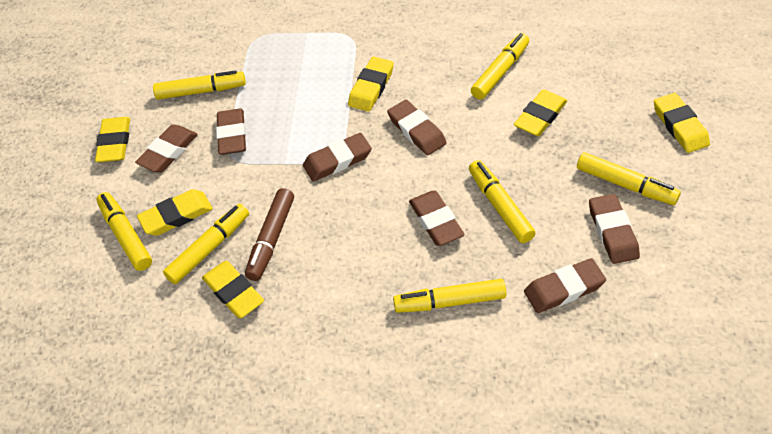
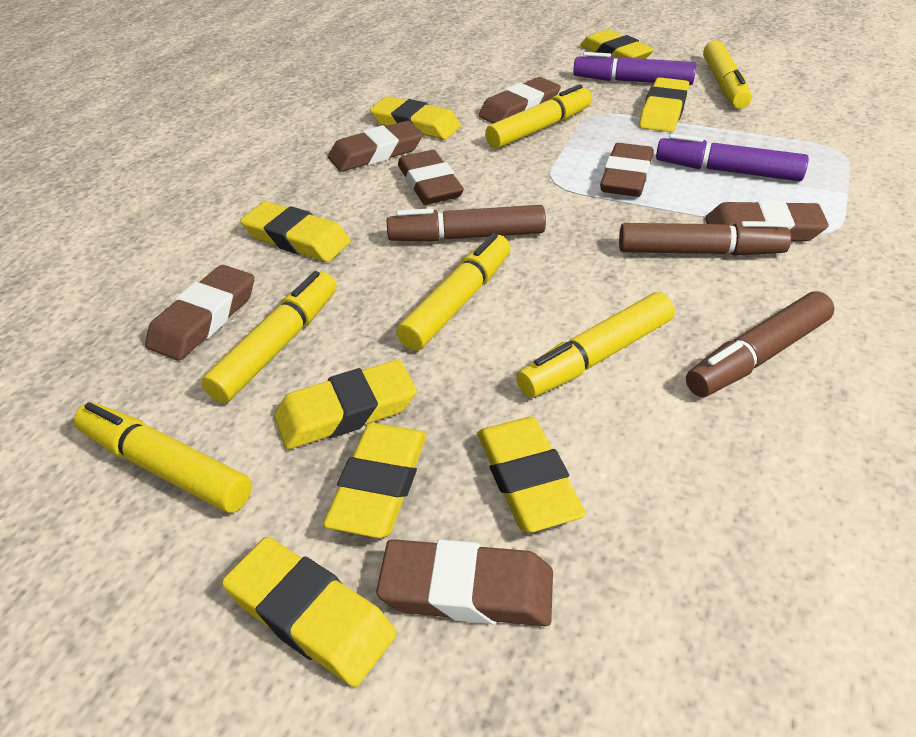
brown marker: 1 -> 3
purple marker: 0 -> 2
yellow eraser: 6 -> 8
yellow marker: 7 -> 6

